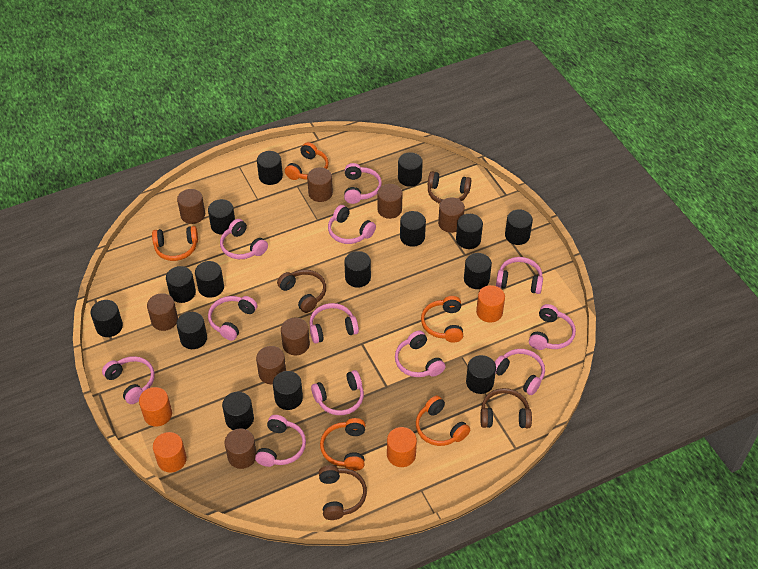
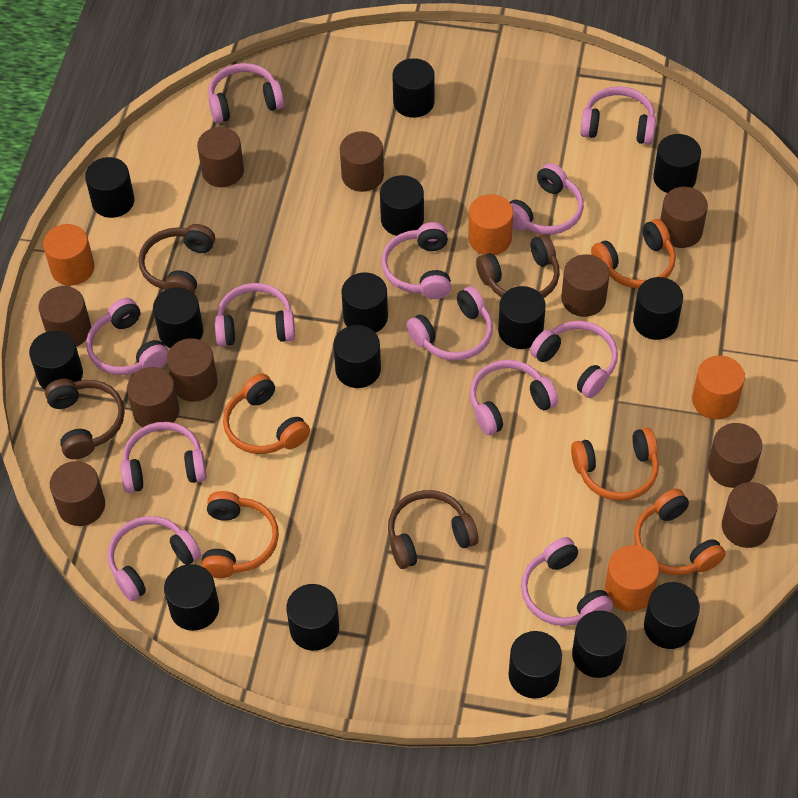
brown cylinder: 8 -> 10

